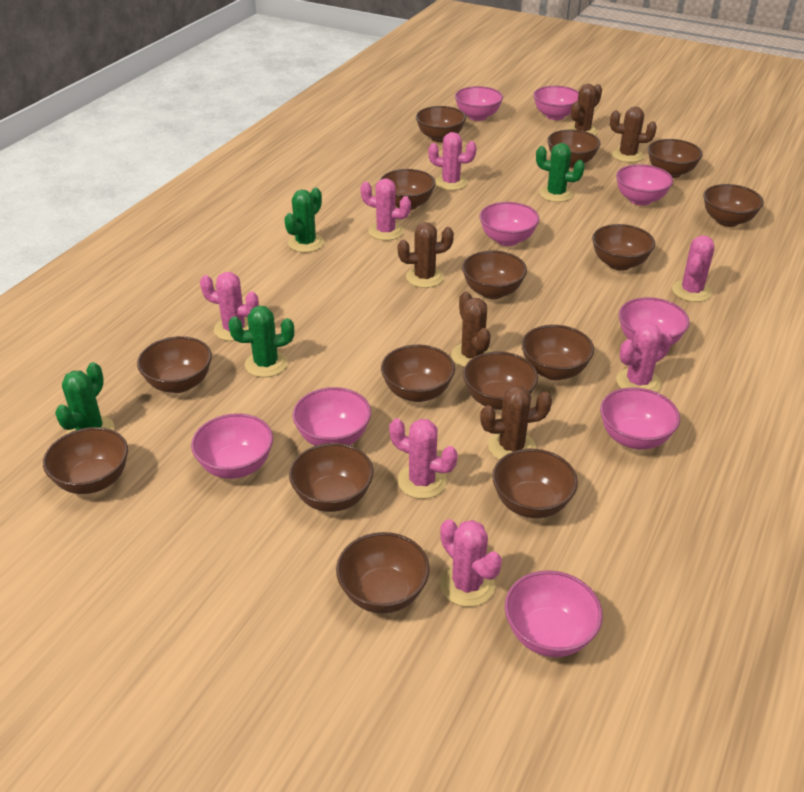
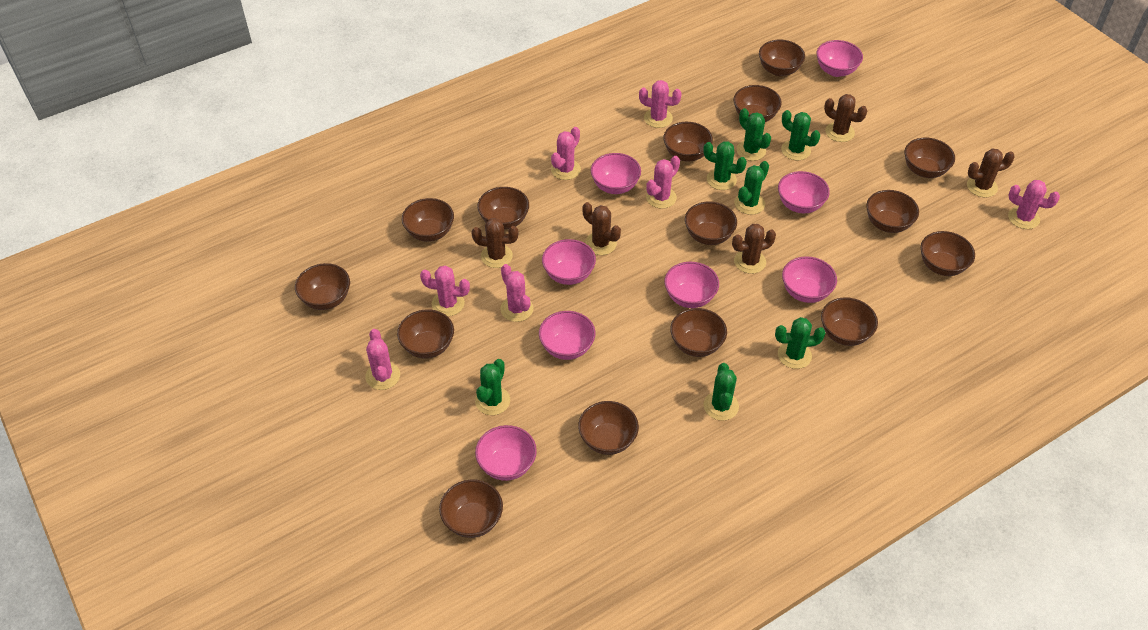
green cactus: 4 -> 7
pink bowl: 9 -> 8

